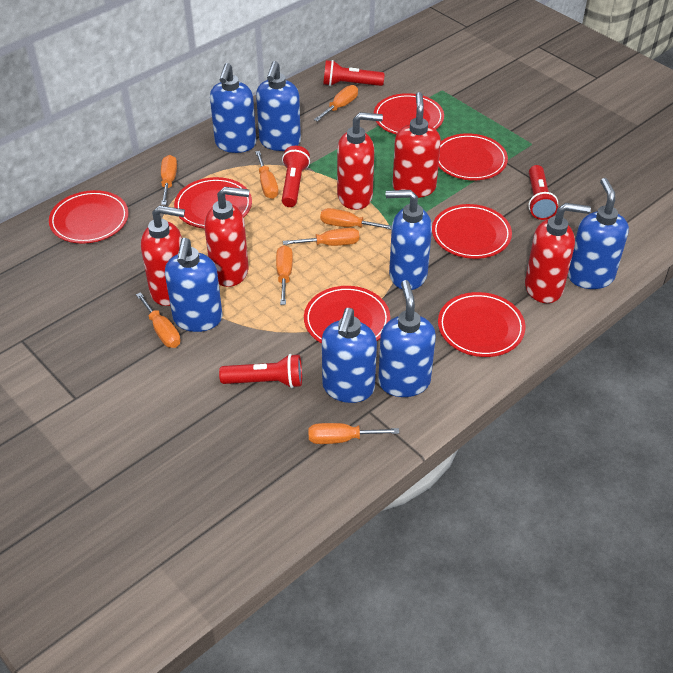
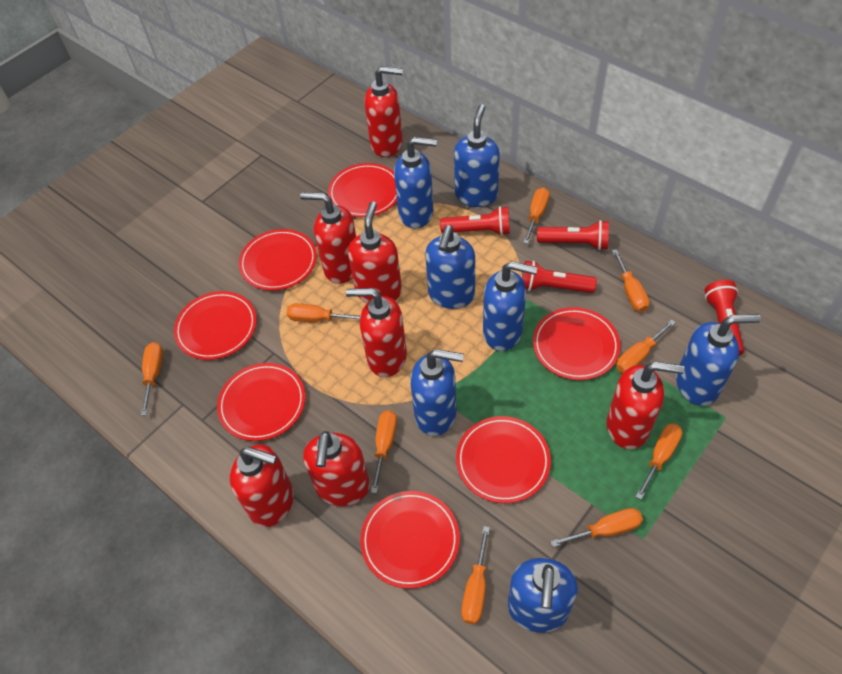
orange screwdriver: 8 -> 9
red soap dispenser: 5 -> 7

